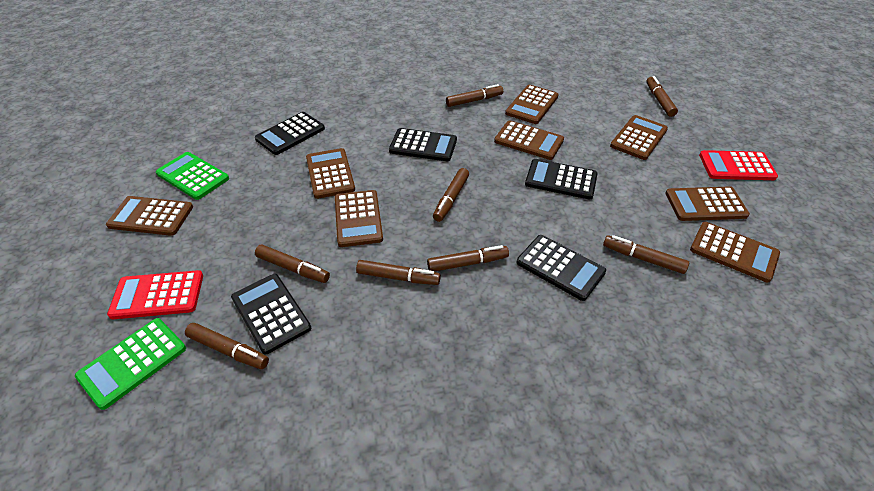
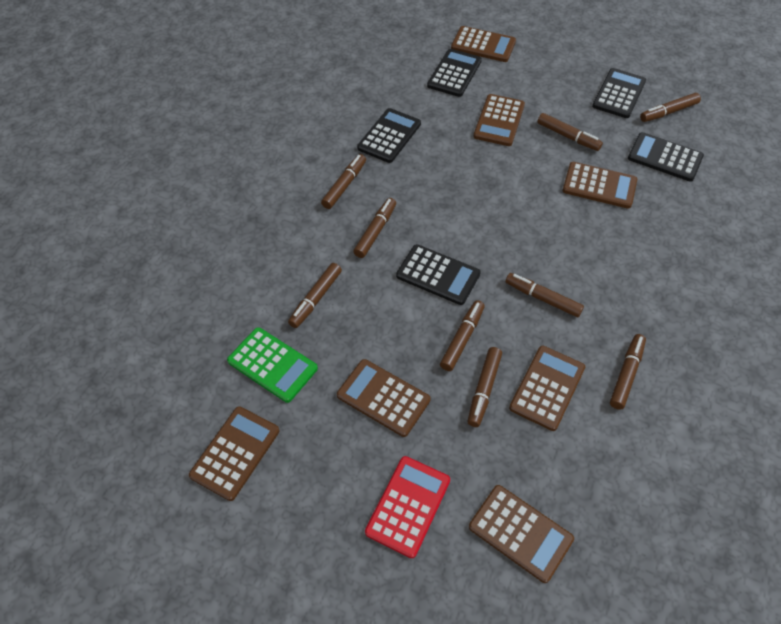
brown calculator: 8 -> 7
brown marker: 8 -> 9
green calculator: 2 -> 1
red calculator: 2 -> 1

